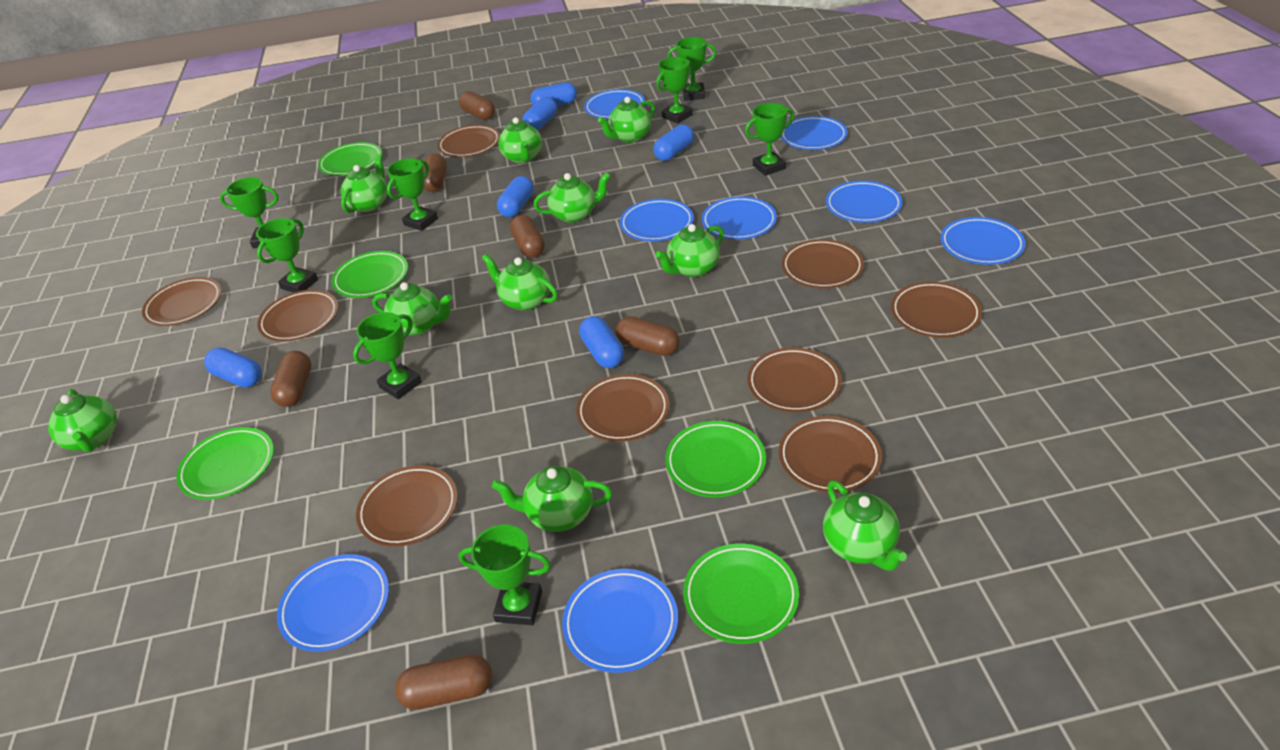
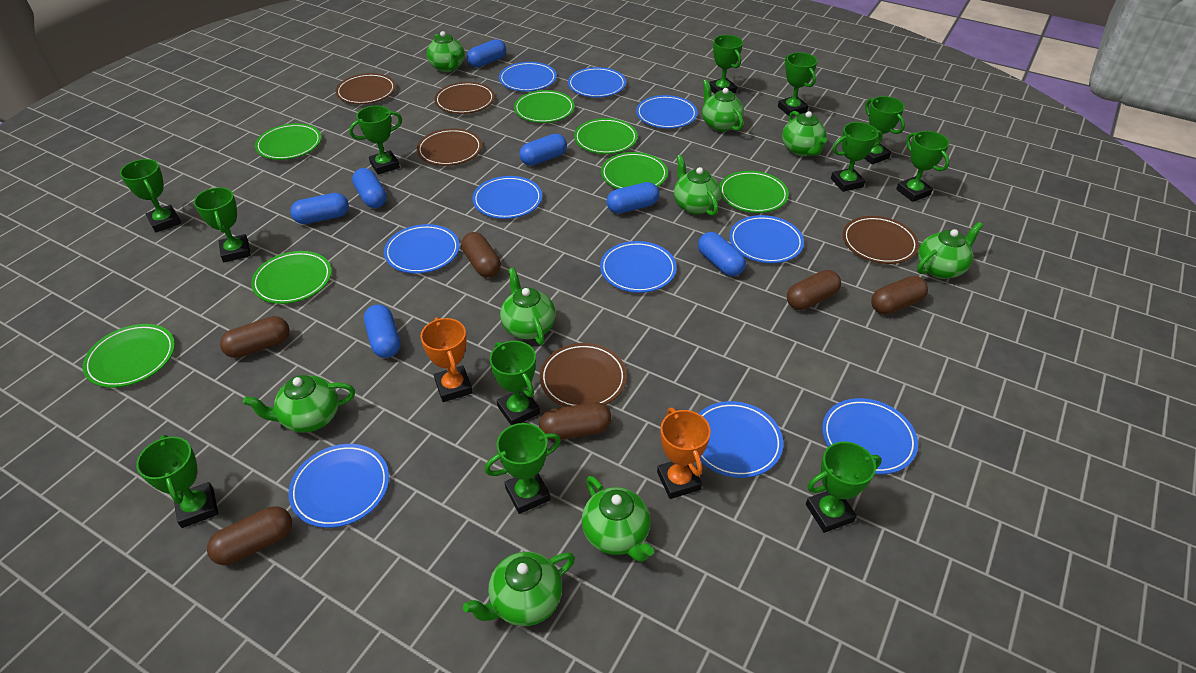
blue capsule: 6 -> 7
blue plate: 8 -> 10
brown plate: 9 -> 5
green plate: 5 -> 7
green teapot: 10 -> 9
green trophy: 8 -> 12
orange trophy: 0 -> 2

